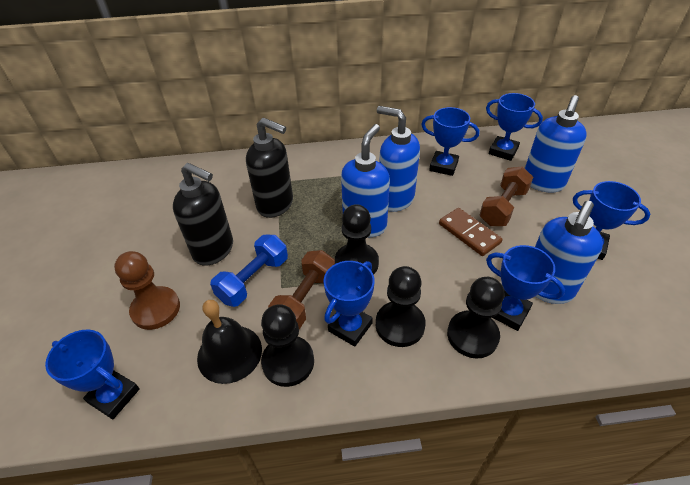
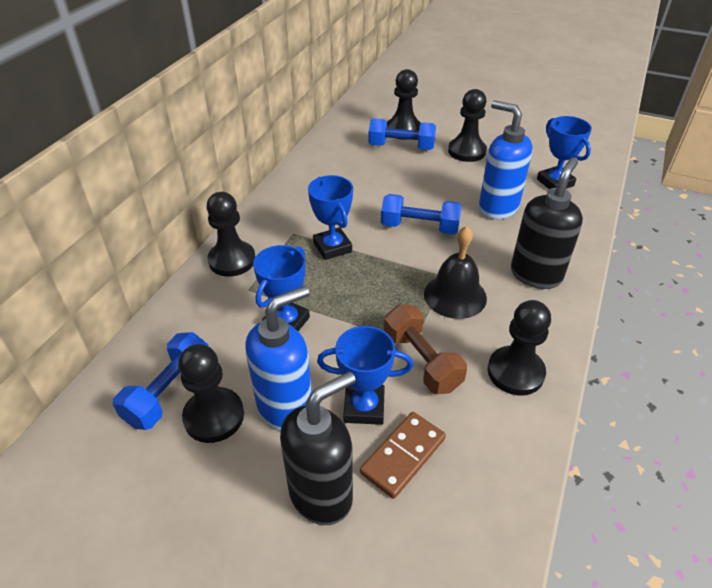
black pawn: 4 -> 5
blue dumbbell: 1 -> 3
blue soap dispenser: 4 -> 2
blue trophy: 6 -> 4
brown dumbbell: 2 -> 1
brown pawn: 1 -> 0

